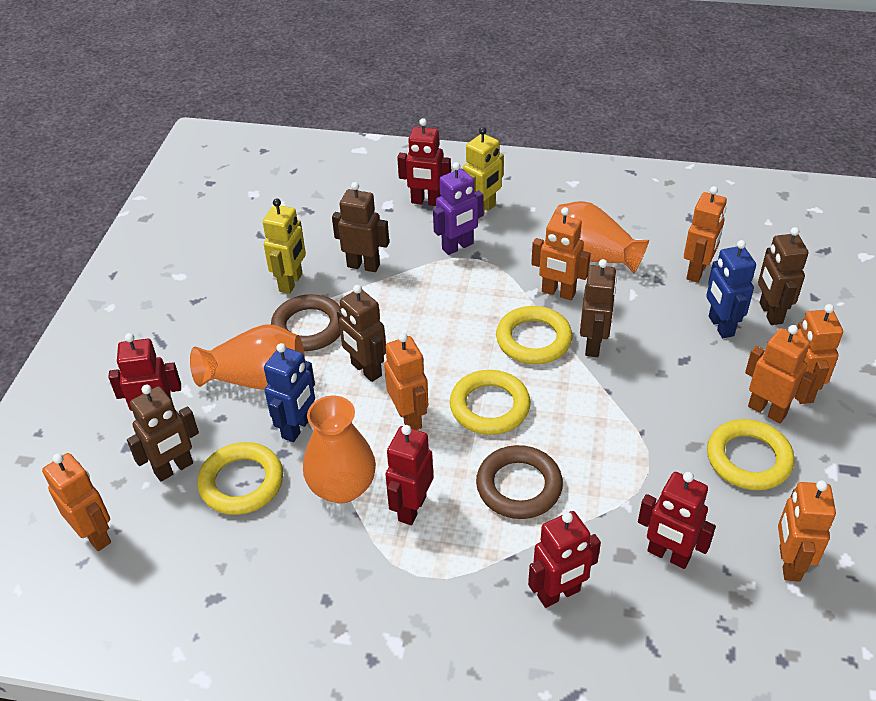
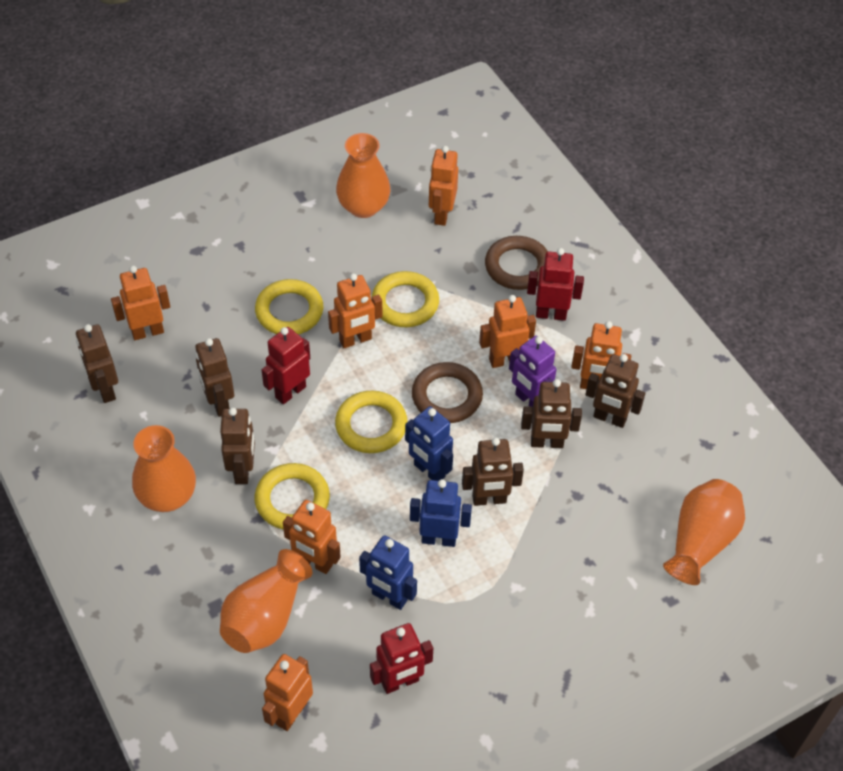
blue robot: 2 -> 3
brown robot: 5 -> 6
orange vase: 3 -> 4
red robot: 5 -> 3
yellow robot: 2 -> 0

